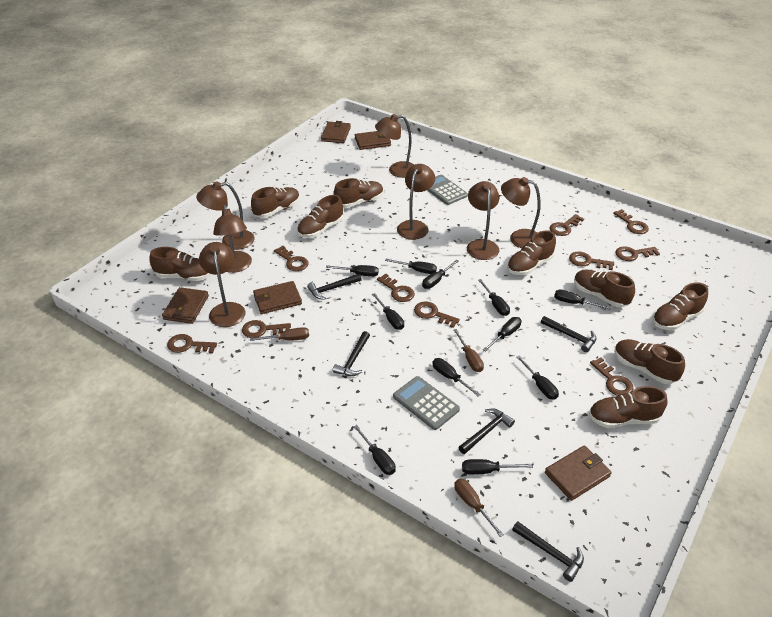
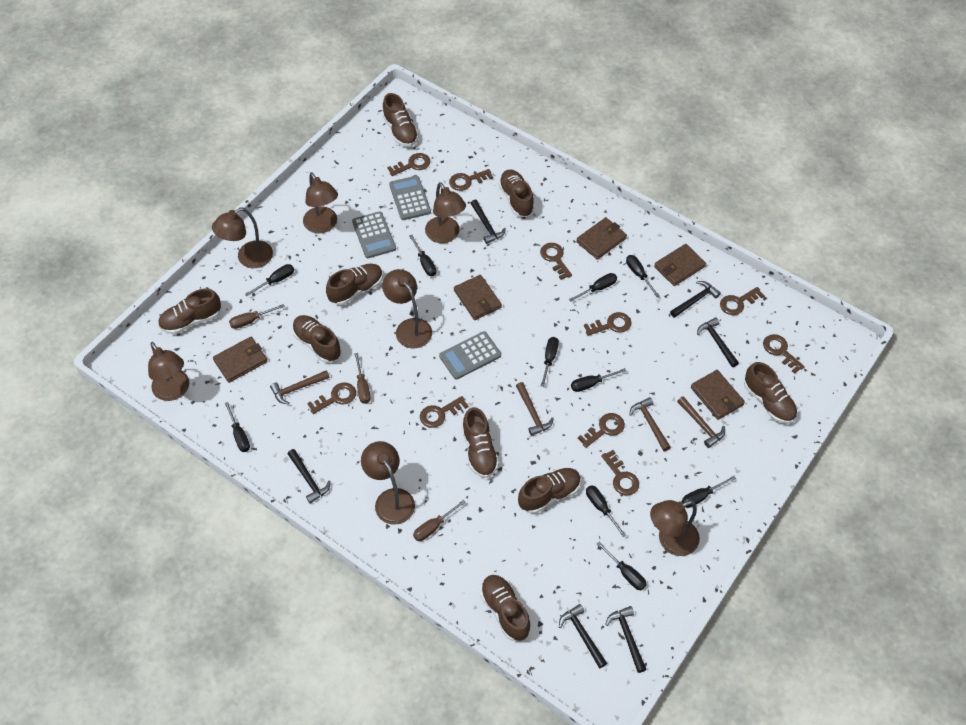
black hammer: 5 -> 6
black screwdriver: 11 -> 10
brown hammer: 0 -> 4
grey calculator: 2 -> 3

